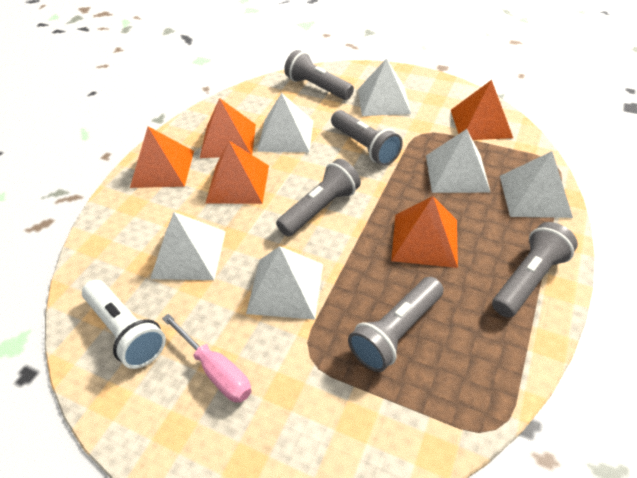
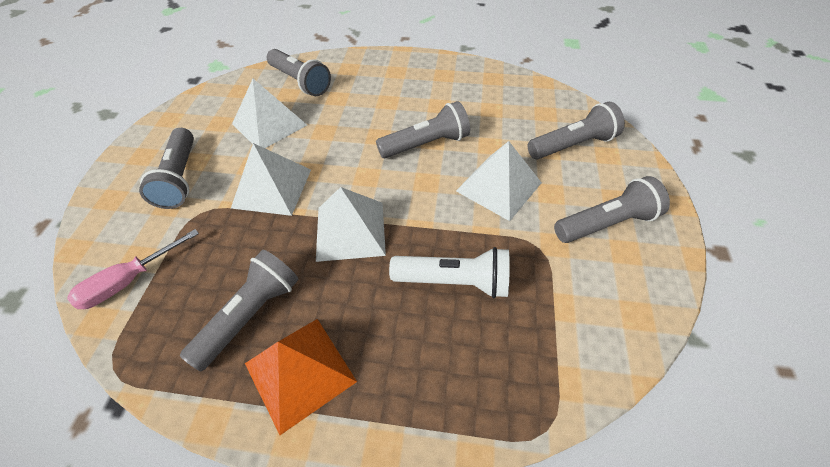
grey flashlight: 5 -> 6
orange pyramid: 5 -> 1
white pyramid: 6 -> 4

